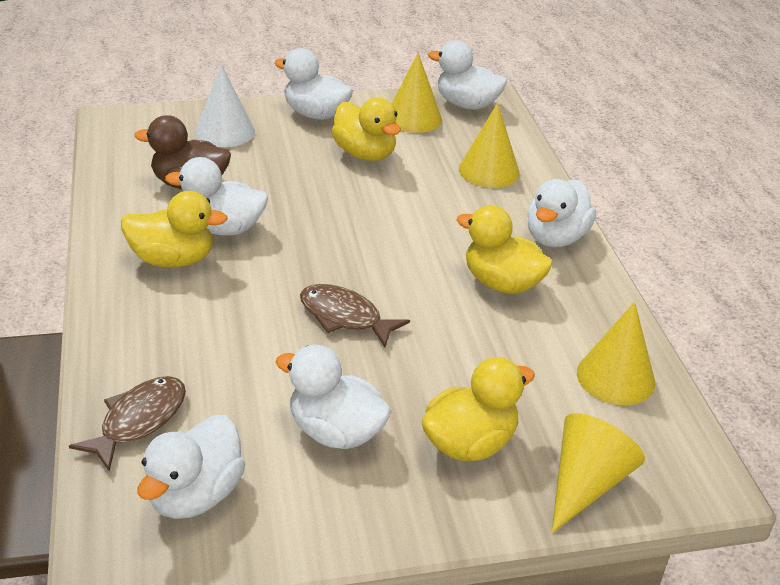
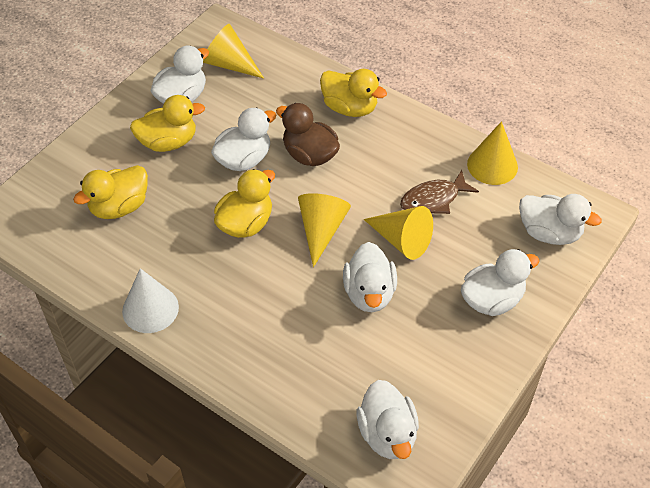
brown fish: 2 -> 1

